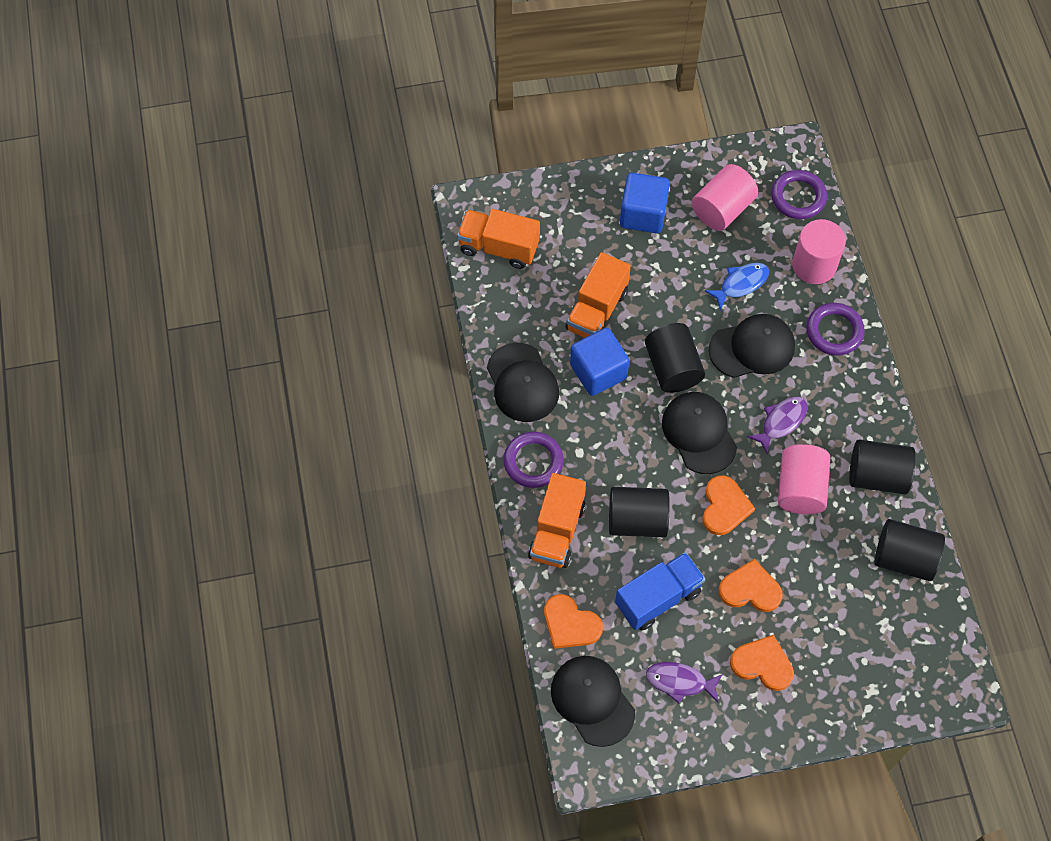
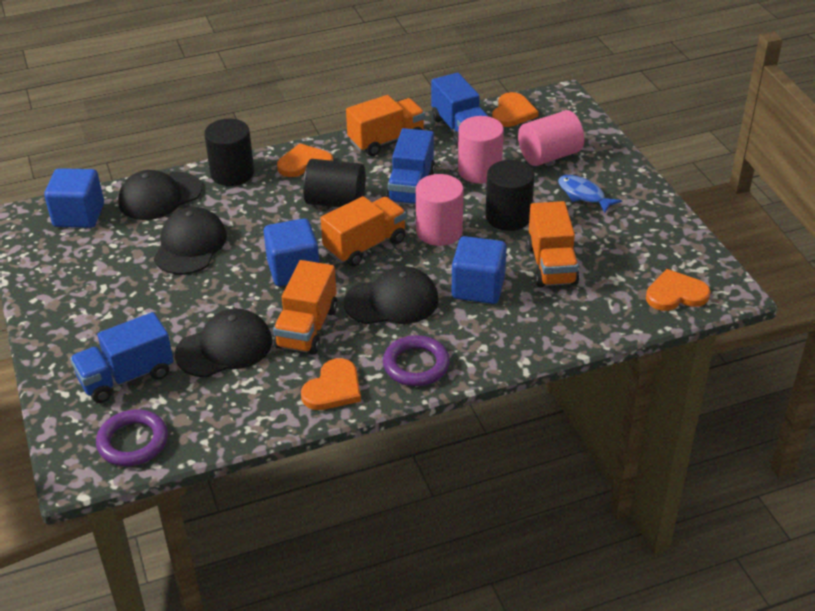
black cylinder: 4 -> 3
blue cube: 2 -> 3
blue truck: 1 -> 3
orange truck: 3 -> 4
purple fish: 2 -> 0
purple ring: 3 -> 2

